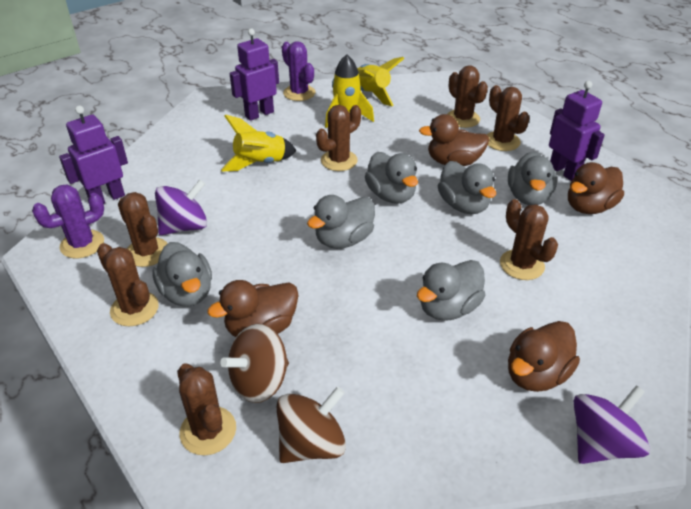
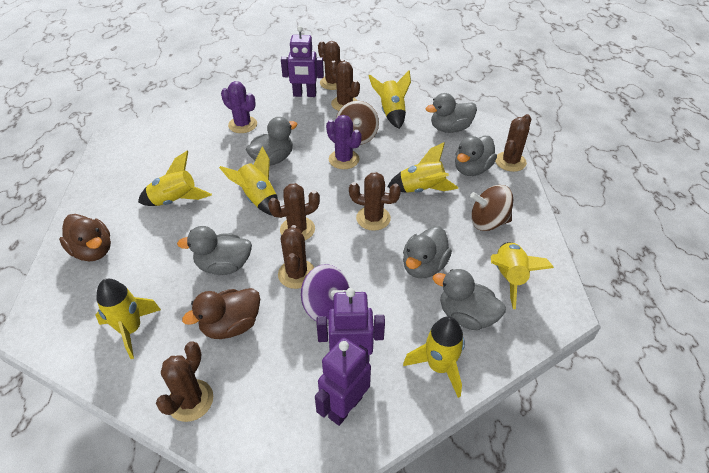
brown duck: 4 -> 2
purple spinning top: 2 -> 1
yellow rocket: 3 -> 7

